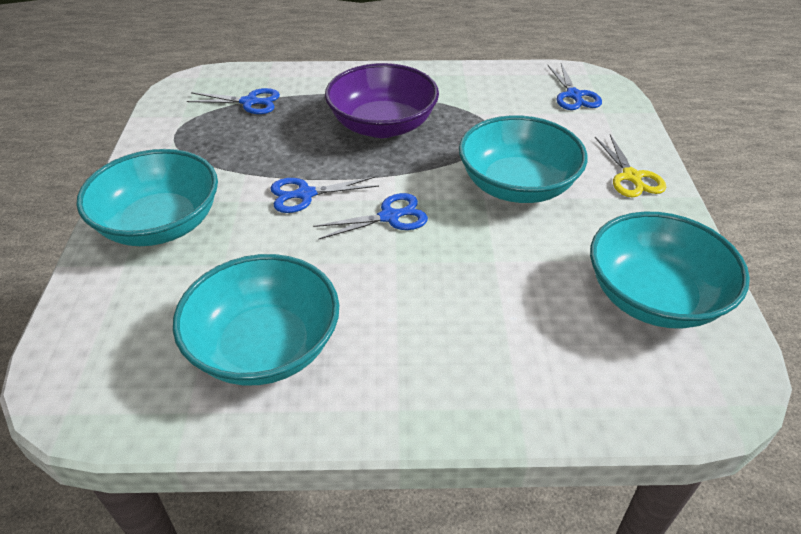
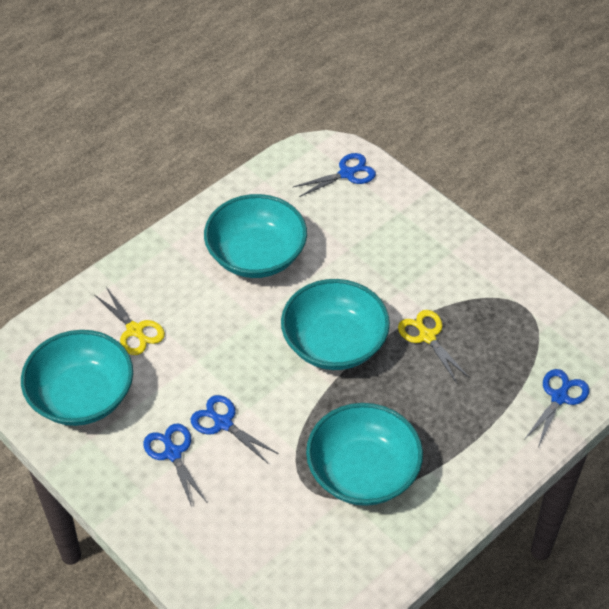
purple bowl: 1 -> 0
yellow scissors: 1 -> 2

